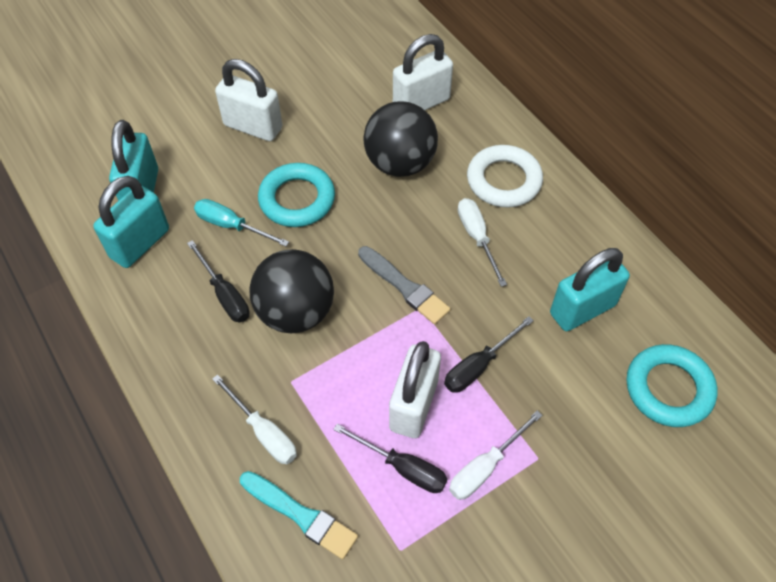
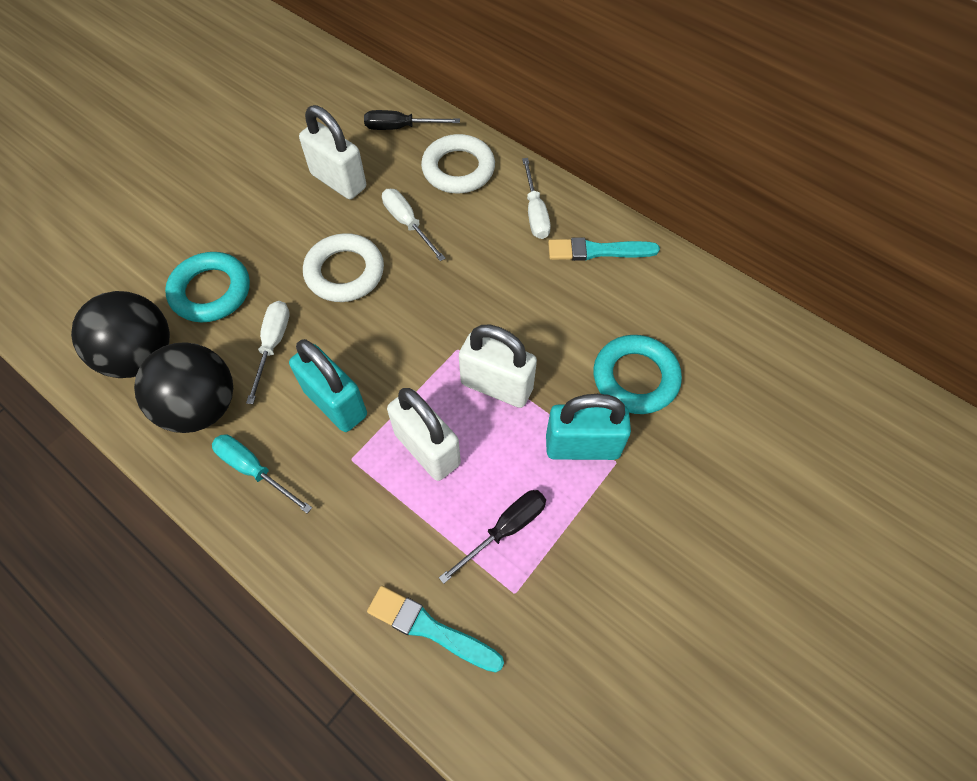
black screwdriver: 3 -> 2
grey brush: 1 -> 0
turquoise brush: 1 -> 2
turquoise padlock: 3 -> 2
white ring: 1 -> 2

